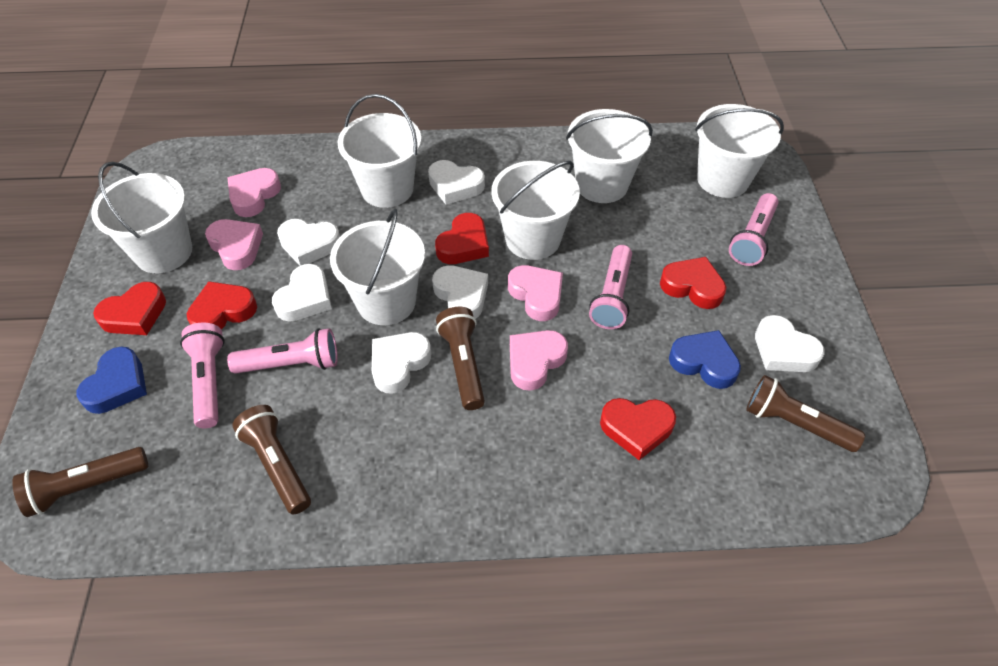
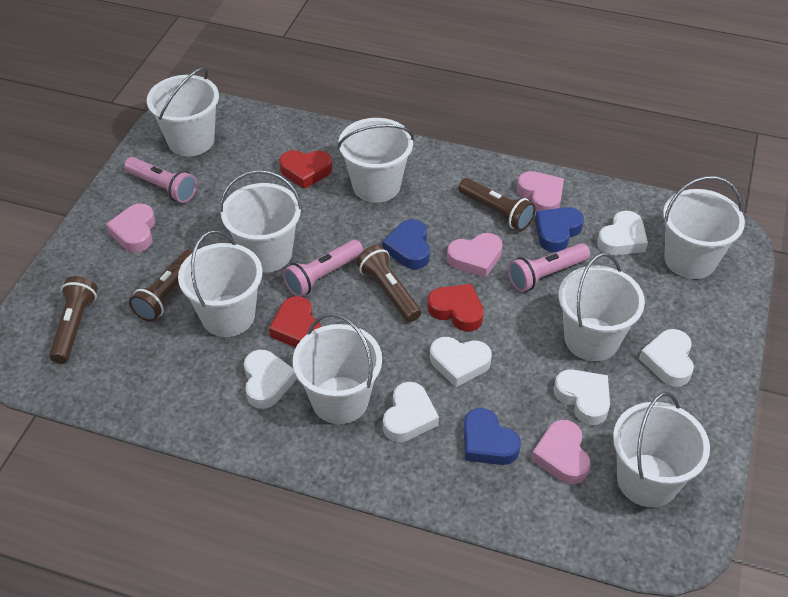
blue heart: 2 -> 3
pink flashlight: 4 -> 3
red heart: 5 -> 3
white bucket: 6 -> 8

